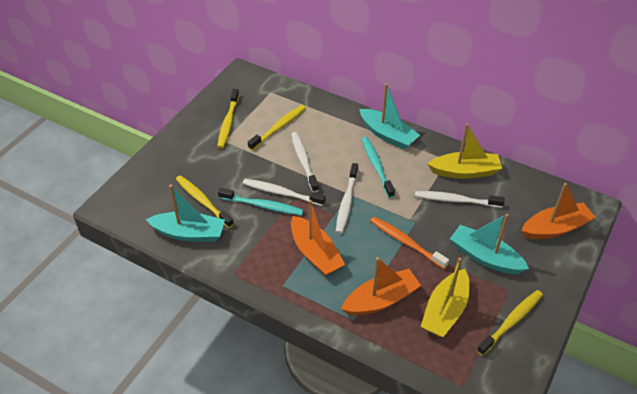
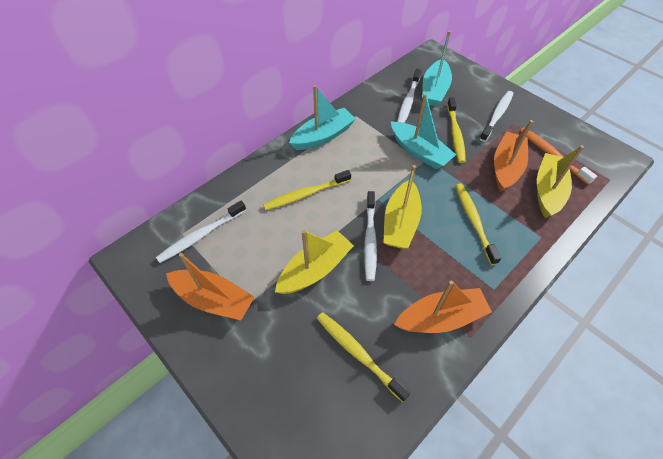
turquoise toothbrush: 2 -> 0
yellow boat: 2 -> 3

